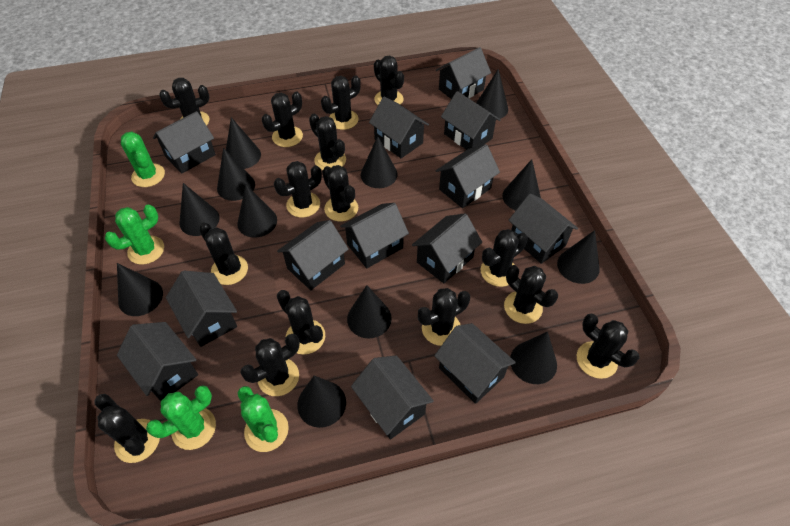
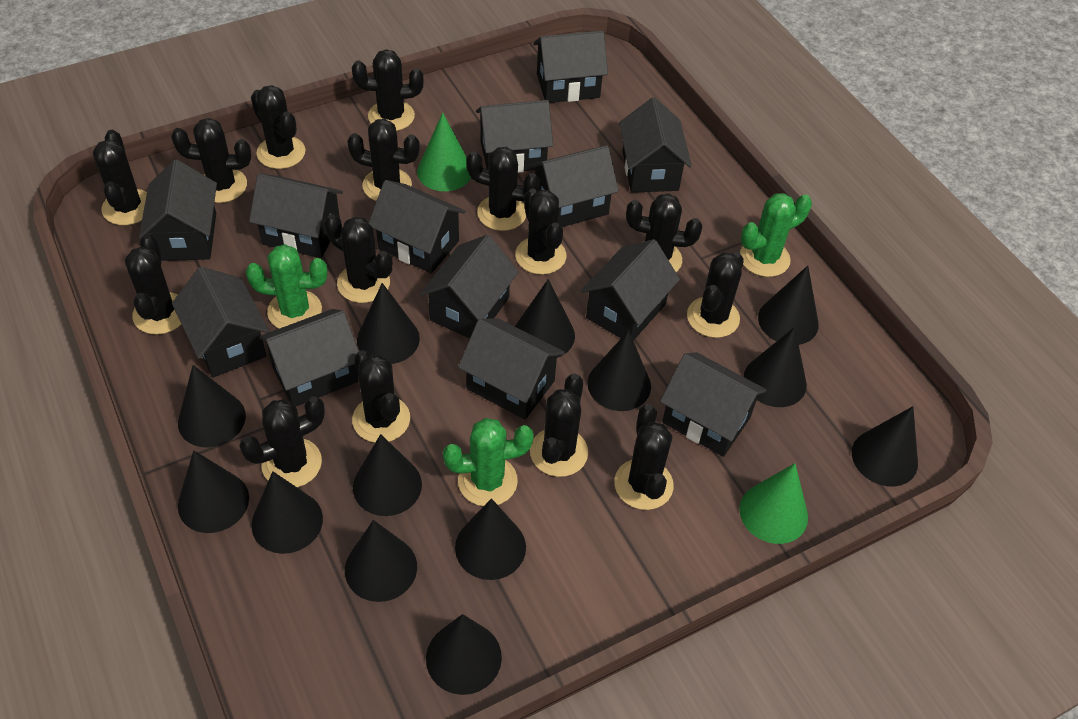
black cone: 12 -> 13
green cactus: 4 -> 3
green cone: 0 -> 2

